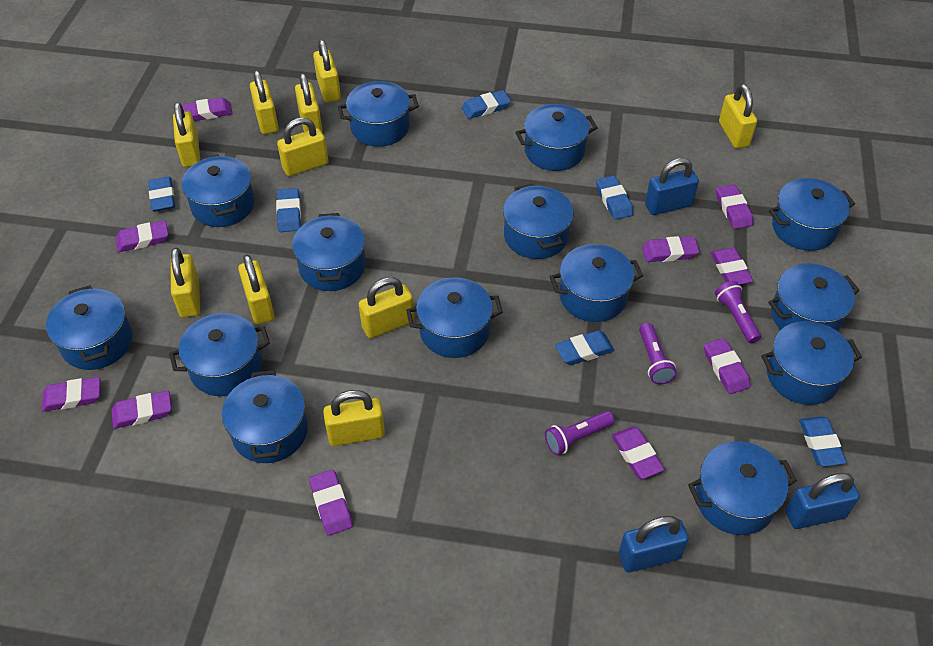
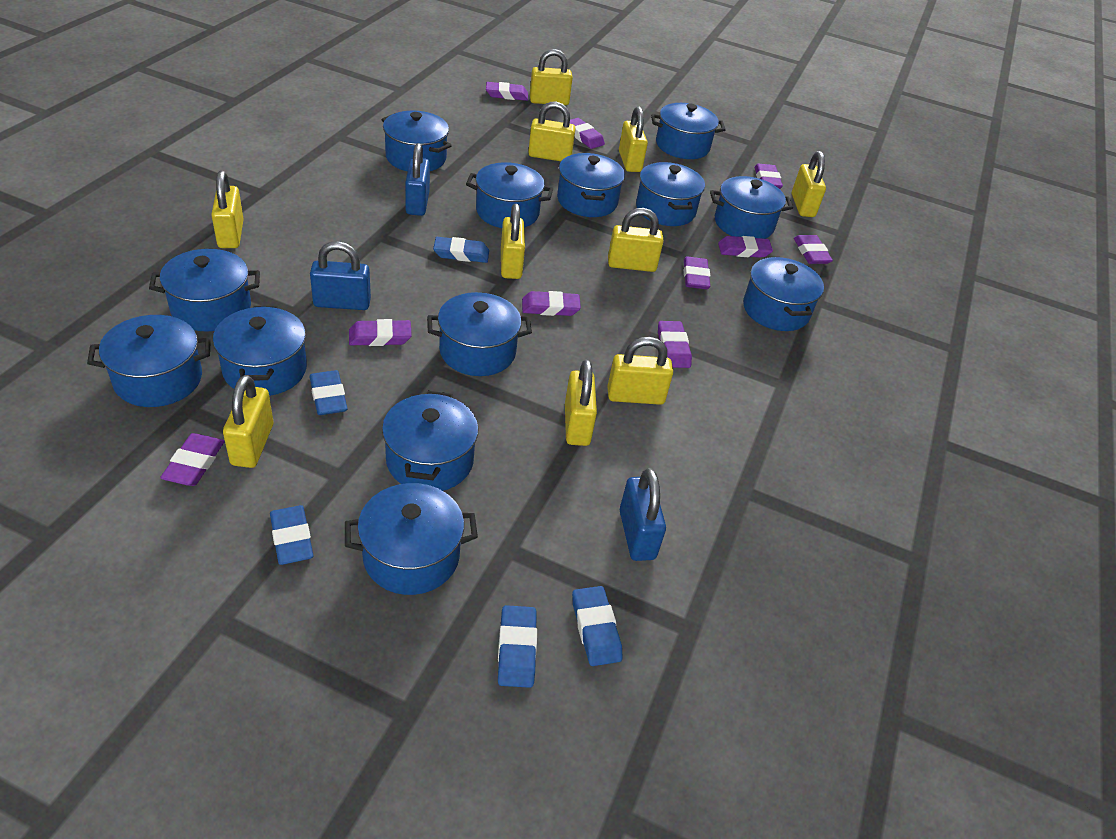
blue eraser: 6 -> 5
blue pot: 14 -> 13
purple flashlight: 3 -> 0

